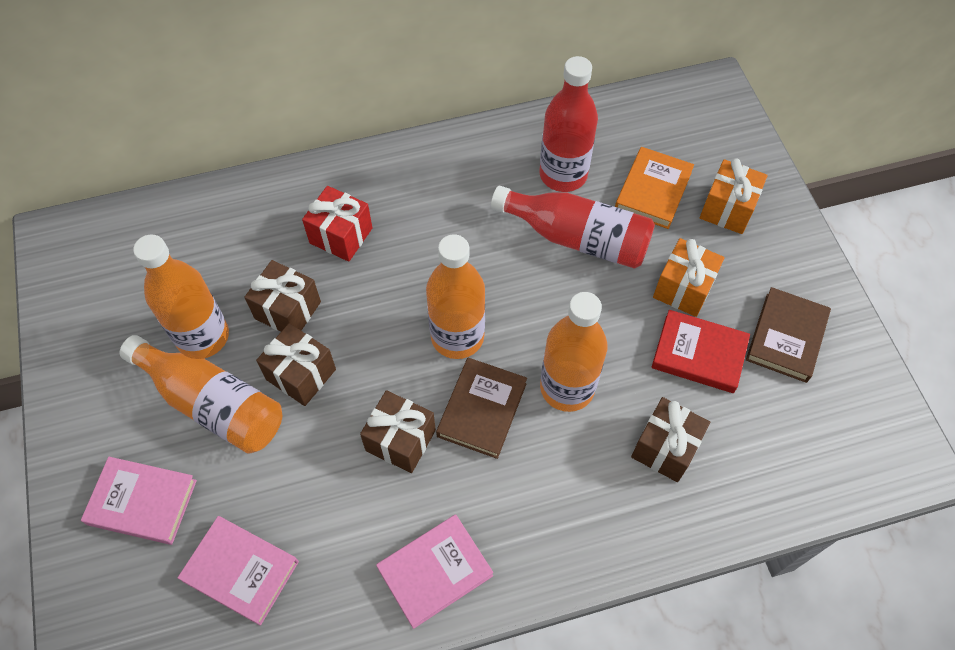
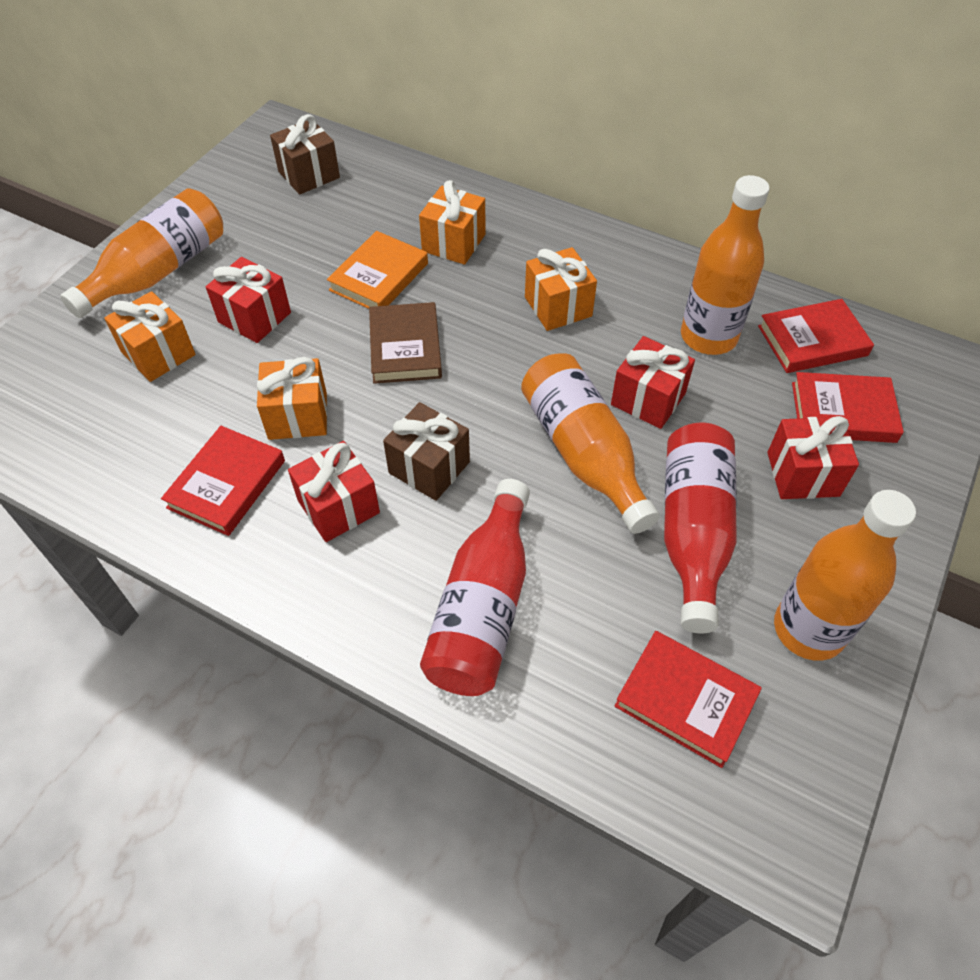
brown book: 2 -> 1
brown gift: 4 -> 2
orange gift: 2 -> 4
pink book: 3 -> 0
red book: 1 -> 4
red gift: 1 -> 4

